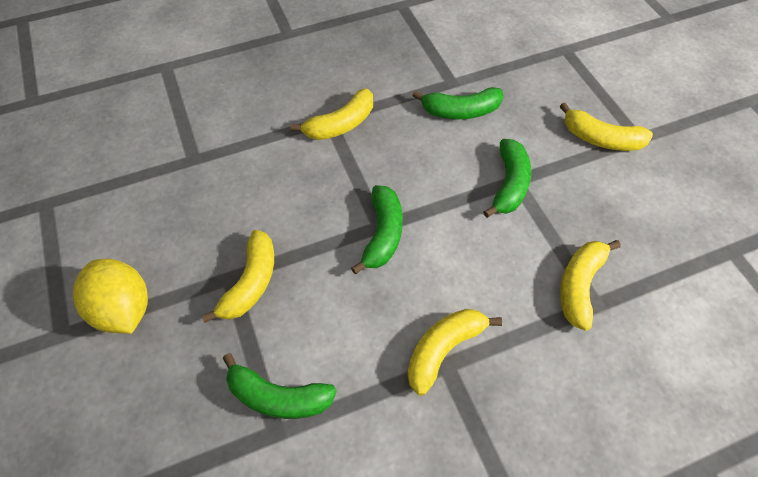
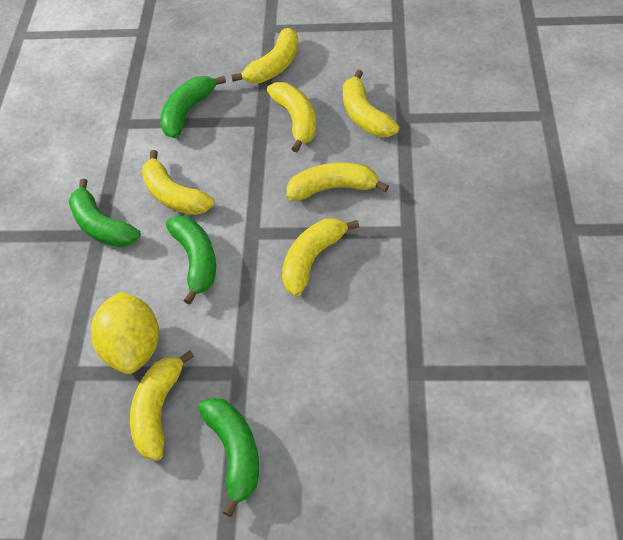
yellow banana: 5 -> 7

